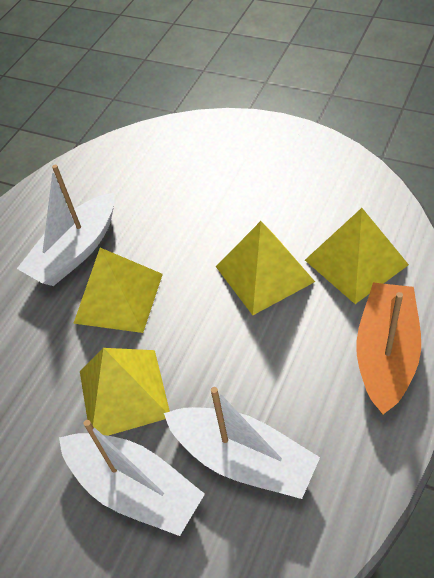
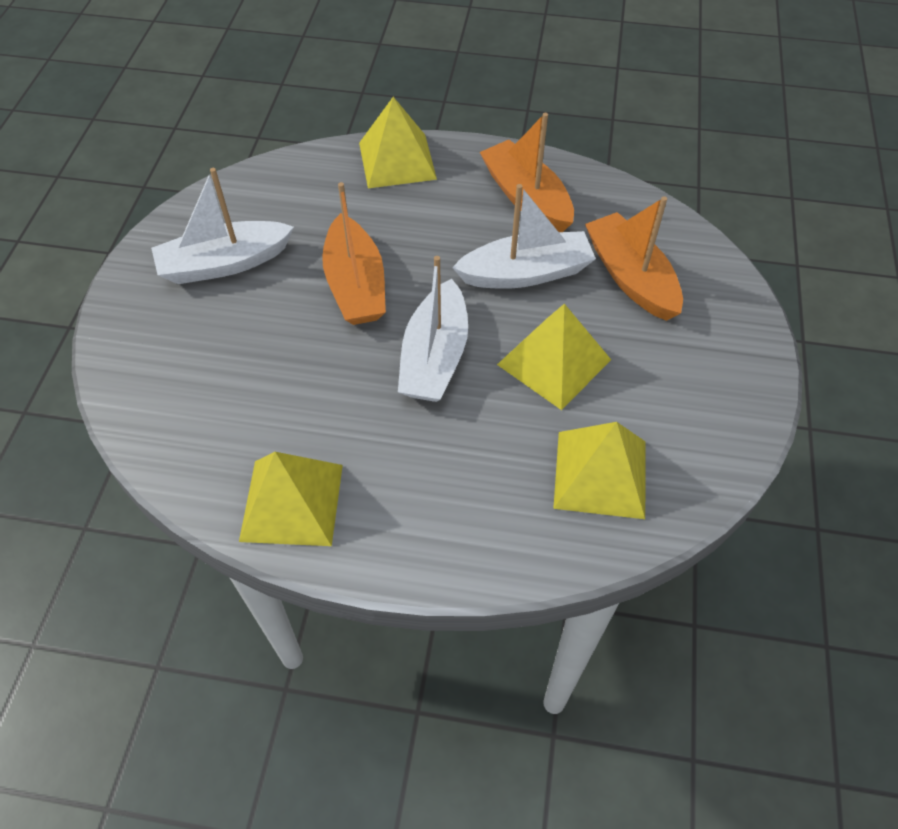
orange boat: 1 -> 3

